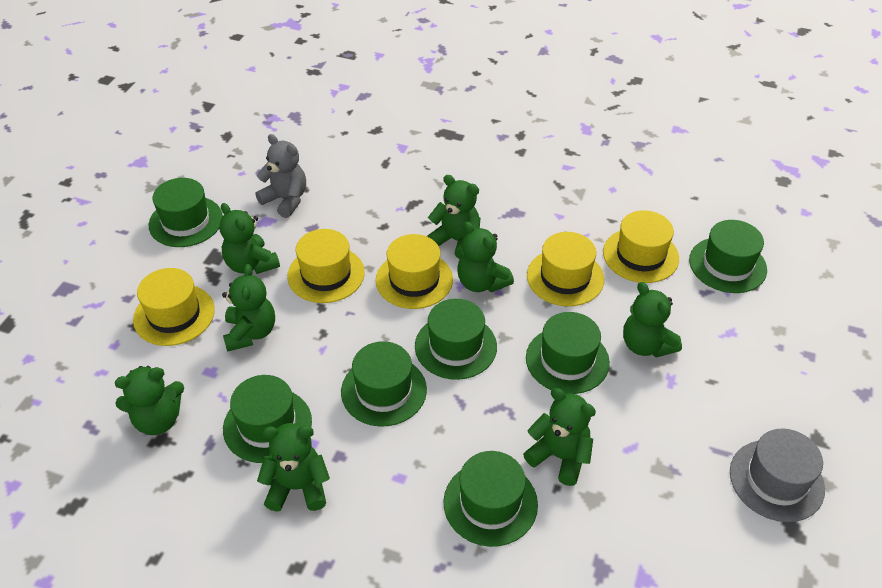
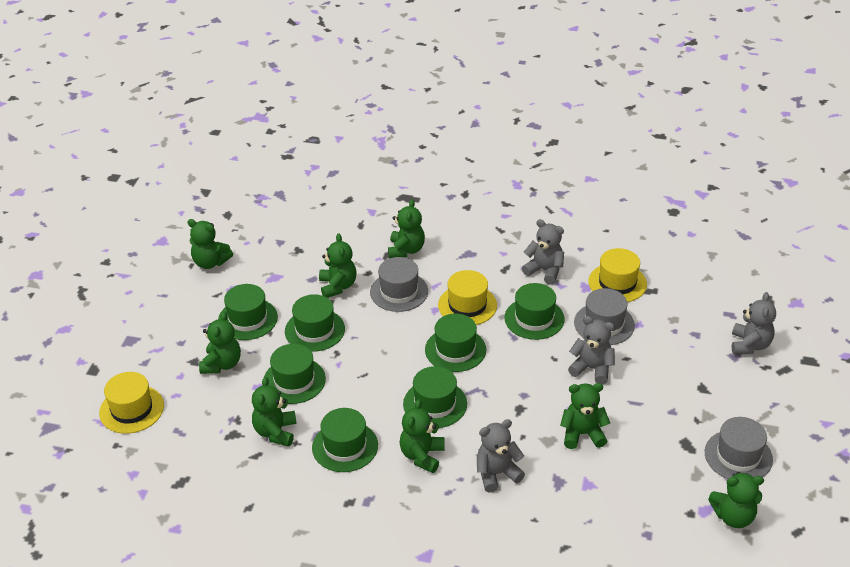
grey hat: 1 -> 3
grey teddy bear: 1 -> 4
yellow hat: 5 -> 3

